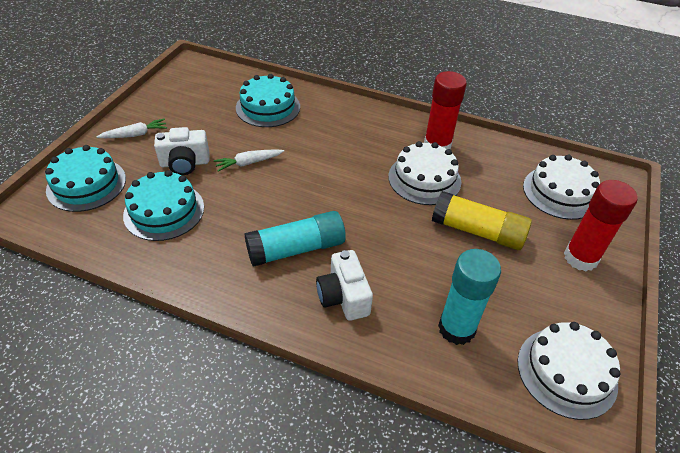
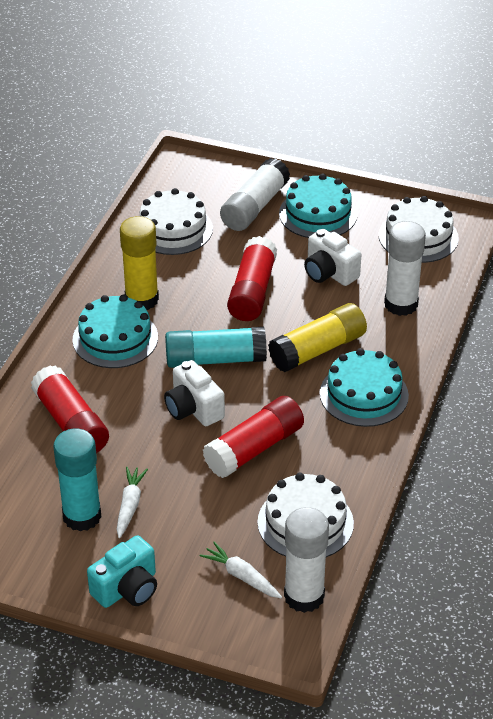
red glue stick: 2 -> 3
turquoise camera: 0 -> 1
white glue stick: 0 -> 3
yellow glue stick: 1 -> 2

